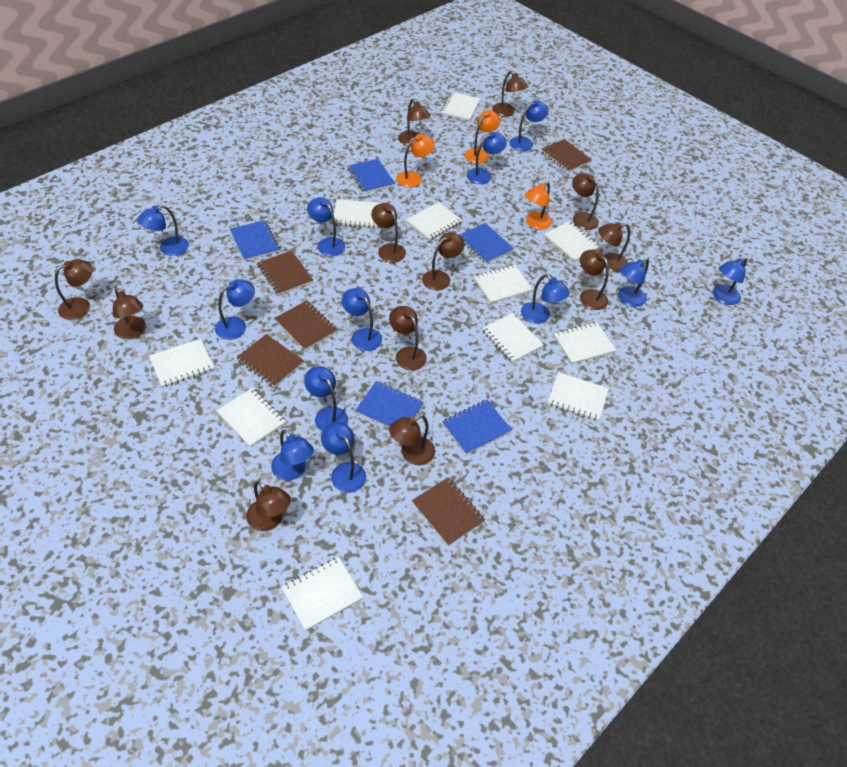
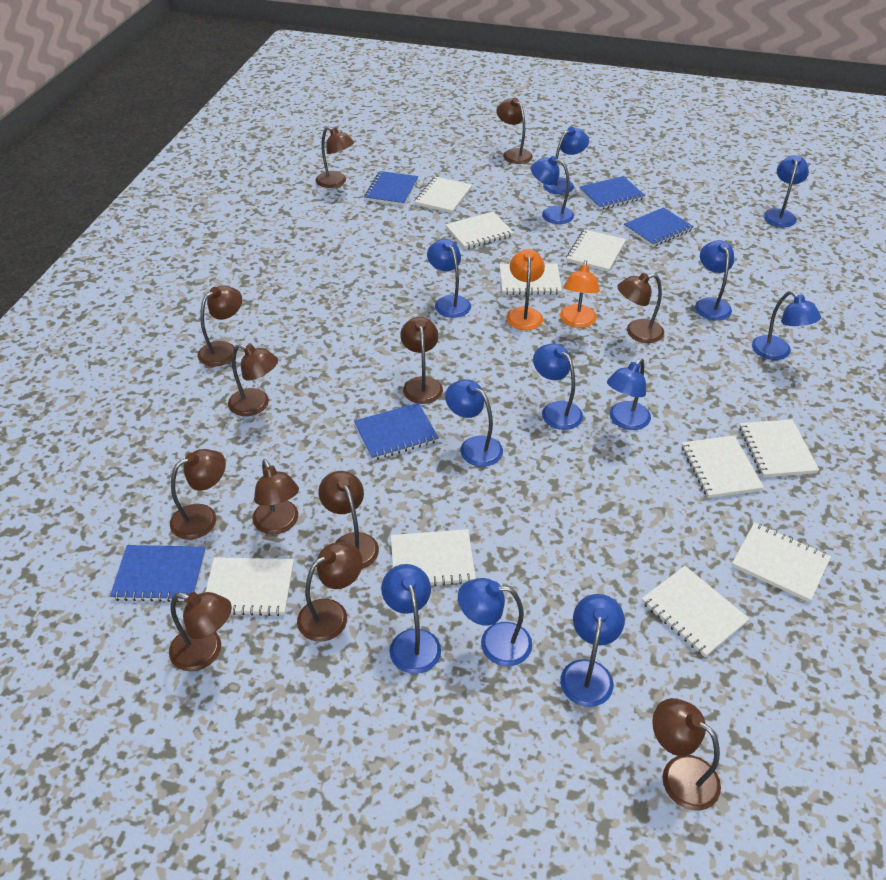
brown notebook: 5 -> 0
orange lamp: 3 -> 2
white notebook: 11 -> 10

